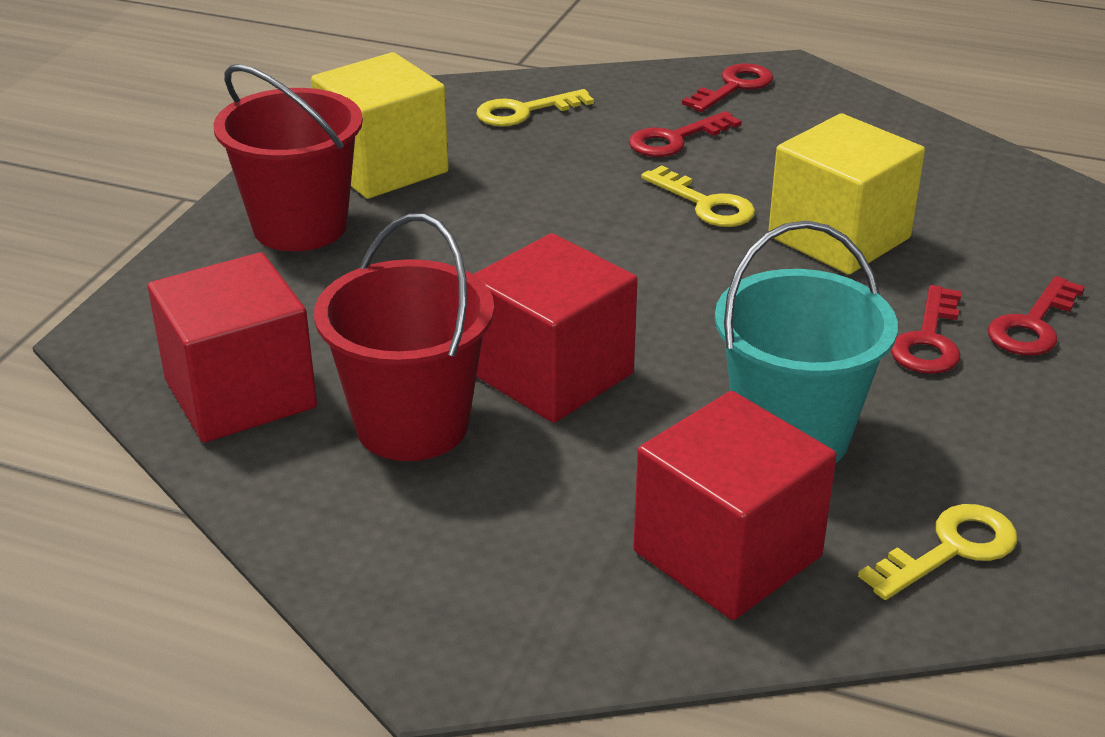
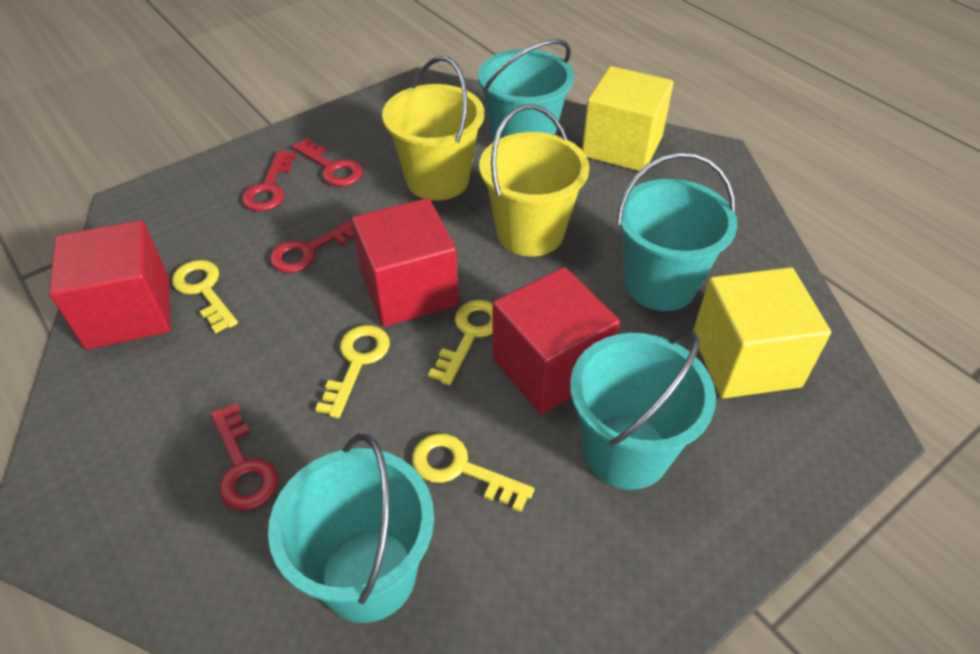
red bucket: 2 -> 0
turquoise bucket: 1 -> 4
yellow bucket: 0 -> 2
yellow key: 3 -> 4

